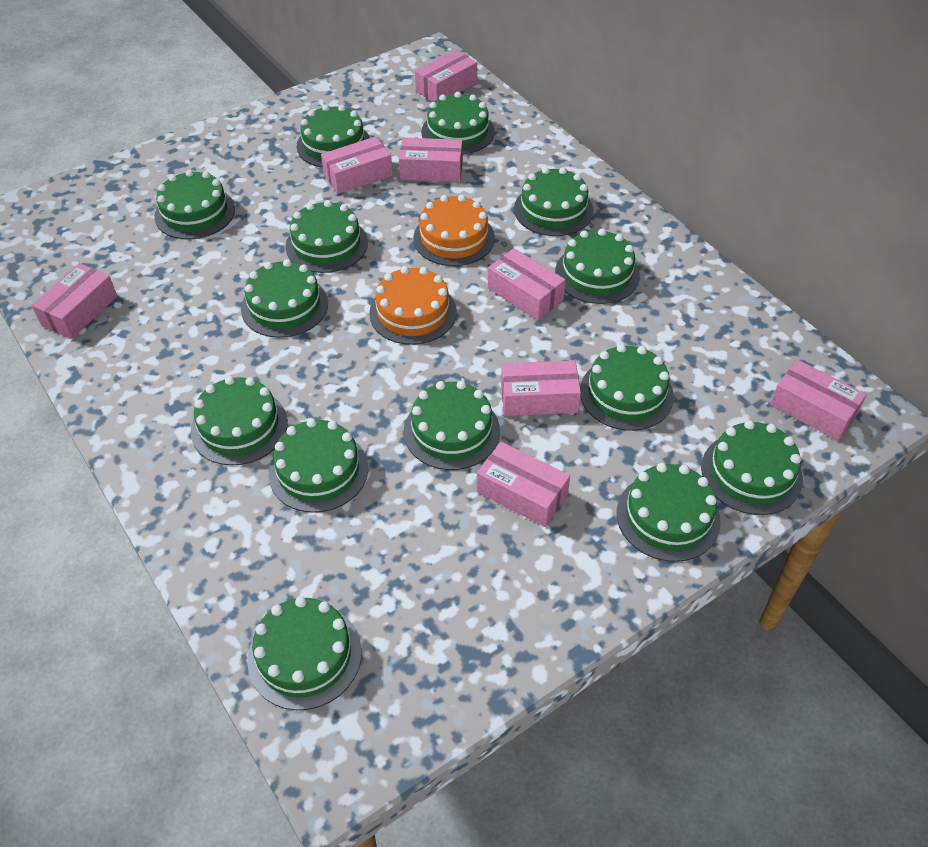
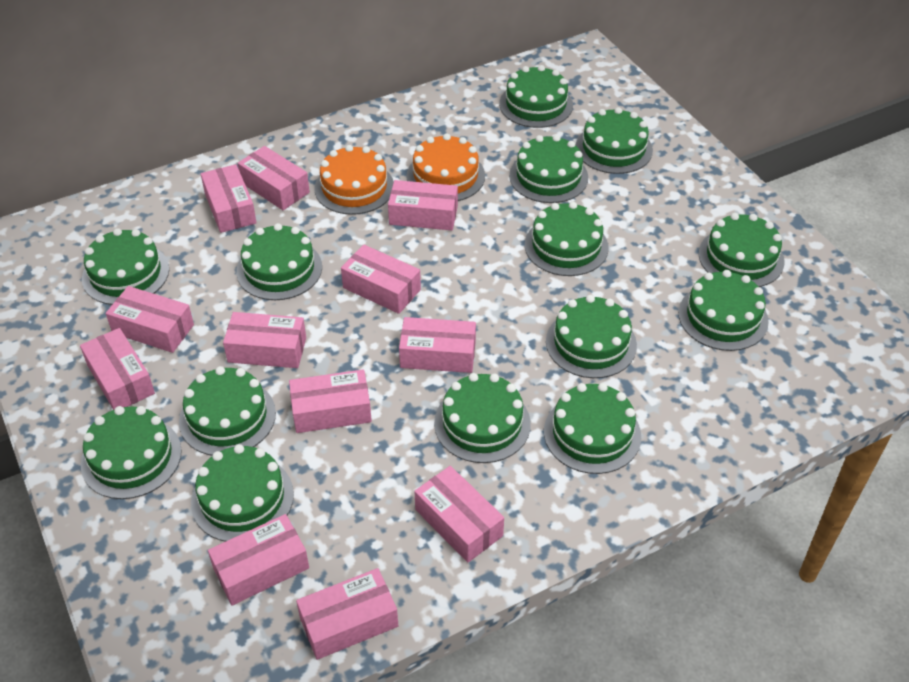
pink box: 8 -> 12

